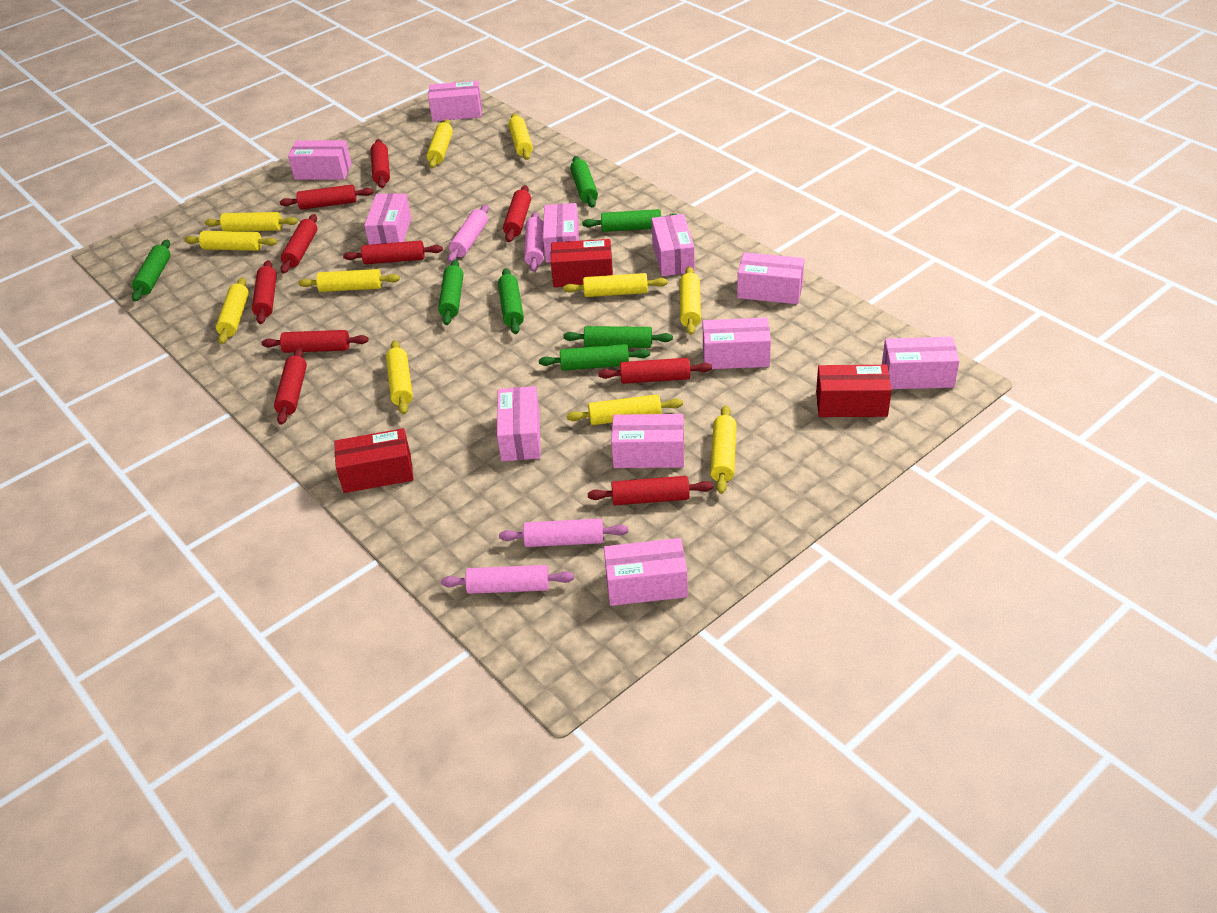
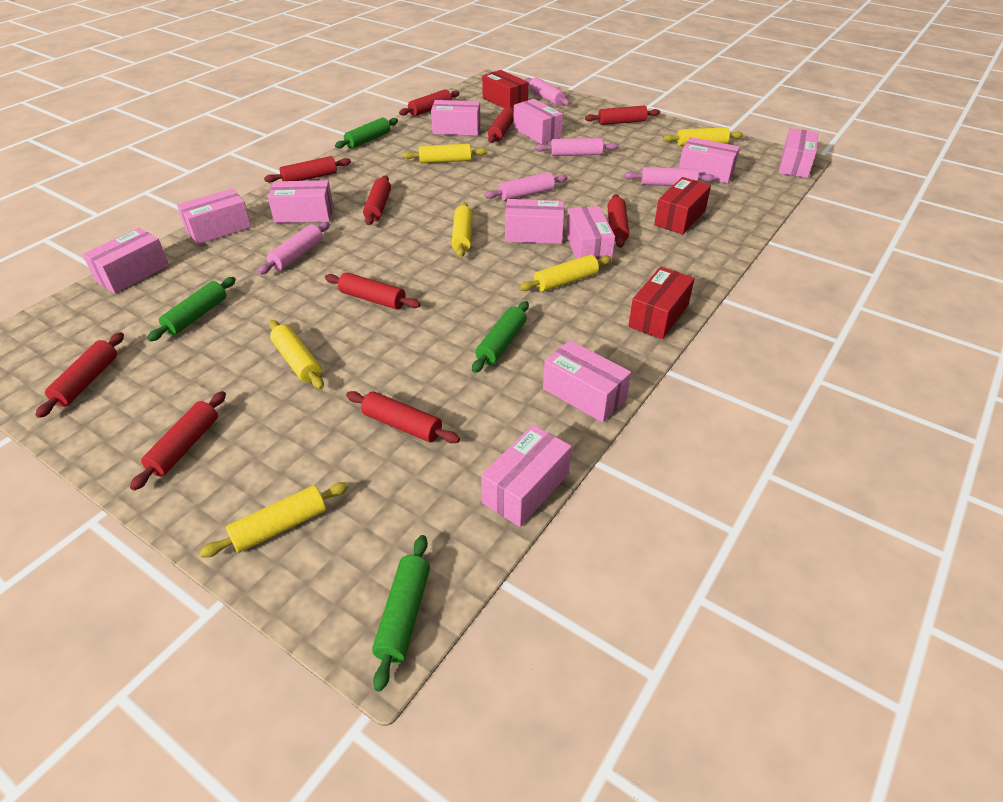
green rolling pin: 7 -> 4
pink rolling pin: 4 -> 5
yellow rolling pin: 11 -> 6

